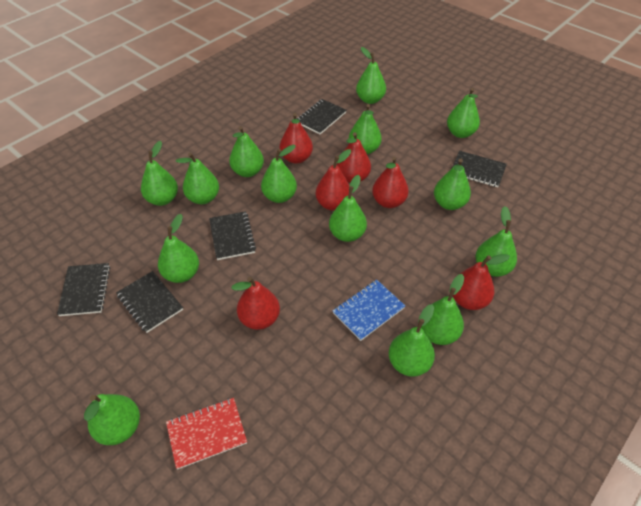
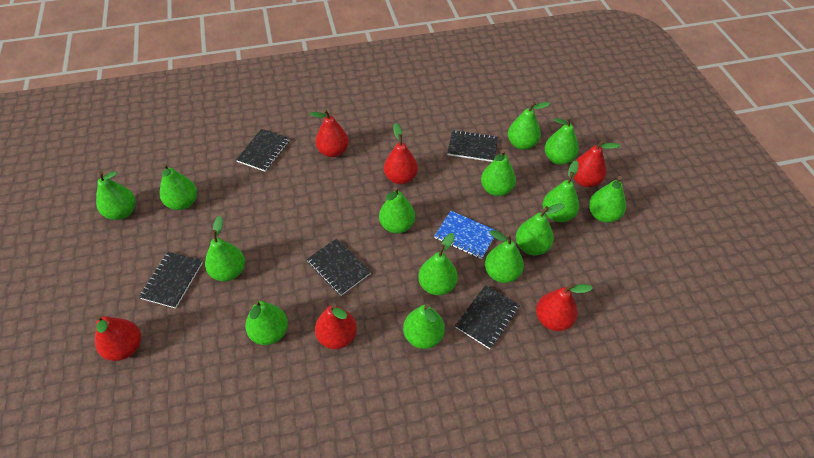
red notebook: 1 -> 0

